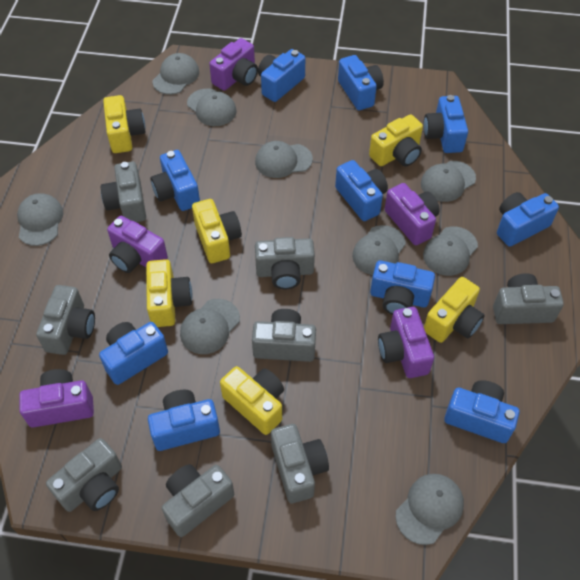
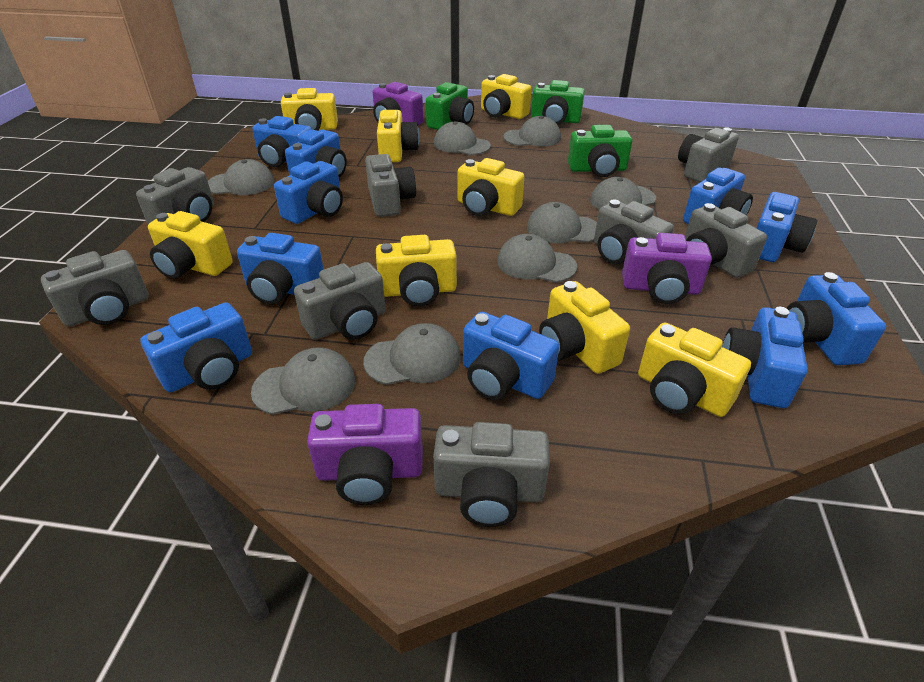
green camera: 0 -> 3
grey cap: 9 -> 8
purple camera: 5 -> 3
yellow camera: 6 -> 8

